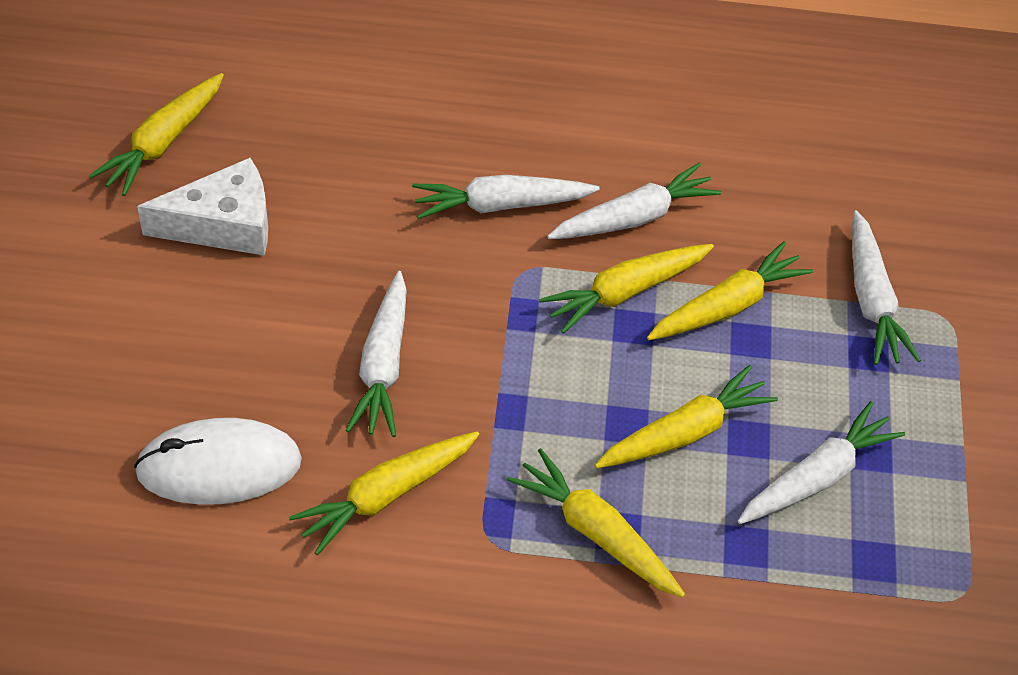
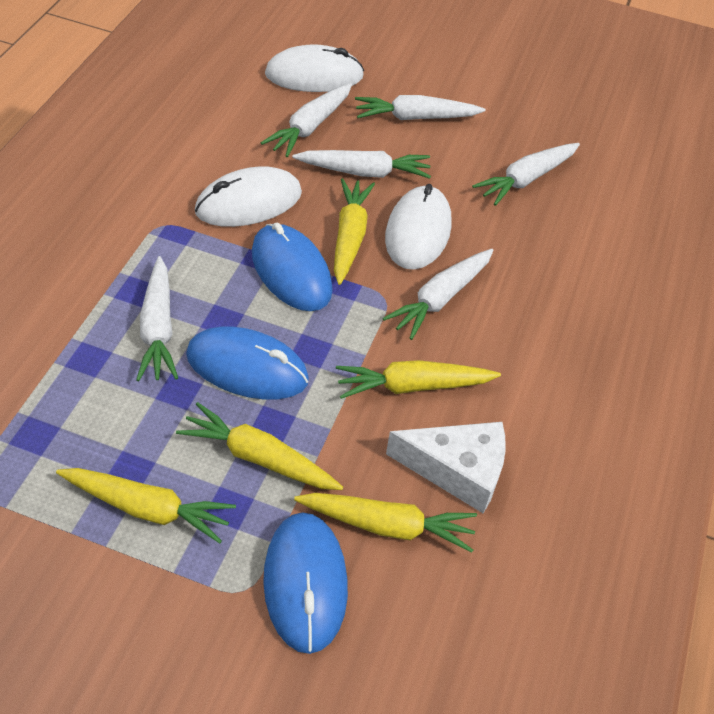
blue mouse: 0 -> 3
white carrot: 5 -> 6
white mouse: 1 -> 3
yellow carrot: 6 -> 5

